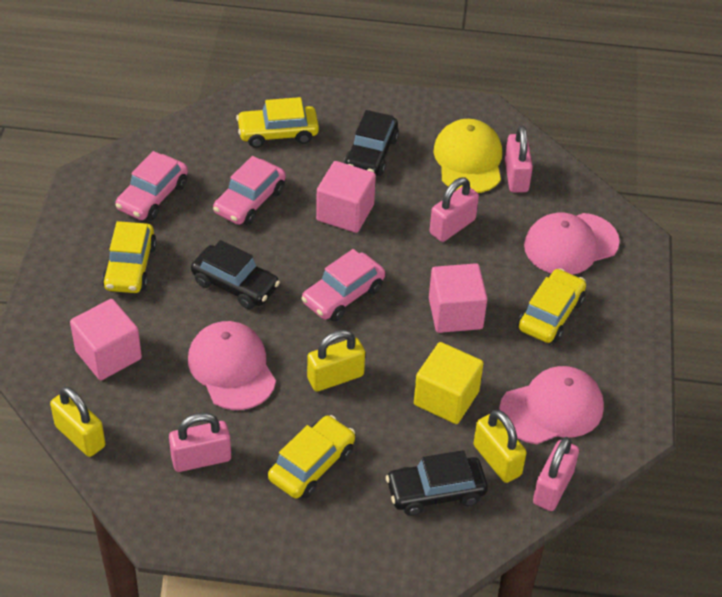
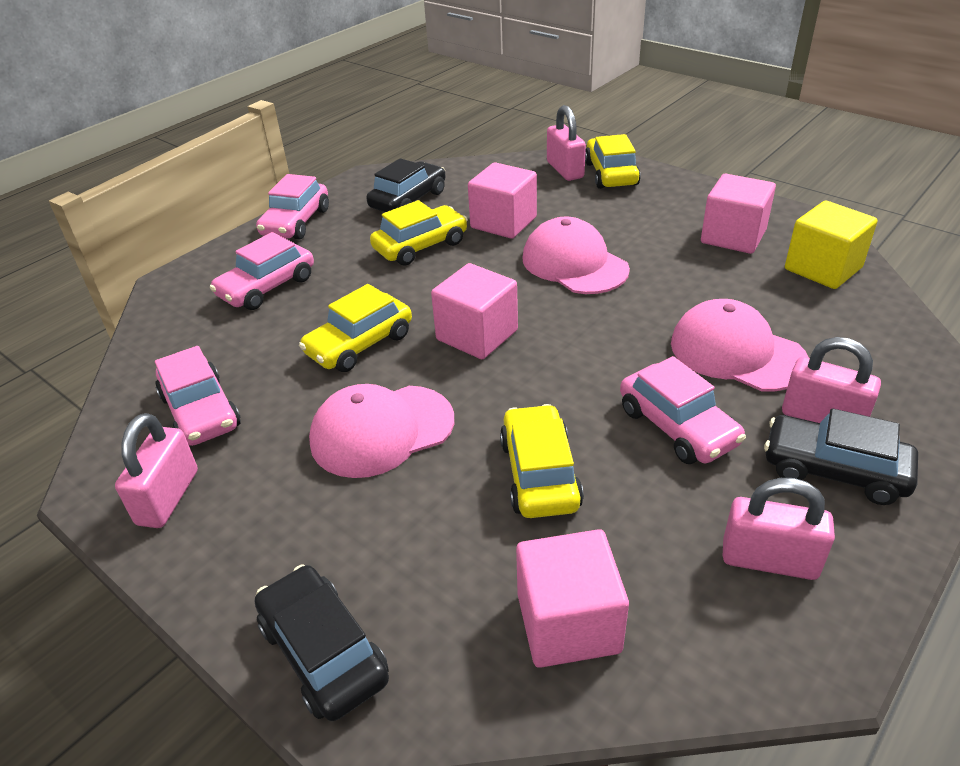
pink car: 3 -> 4
pink cube: 3 -> 4
yellow cap: 1 -> 0
yellow padlock: 3 -> 0

